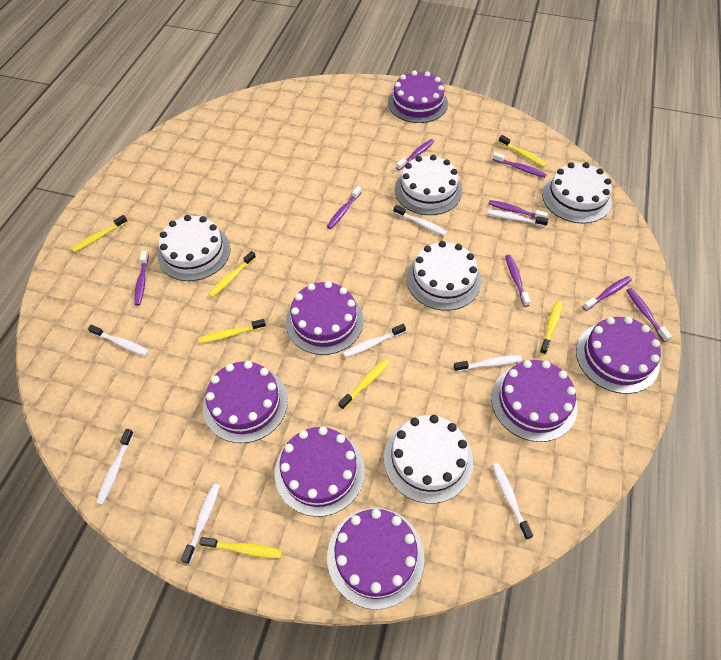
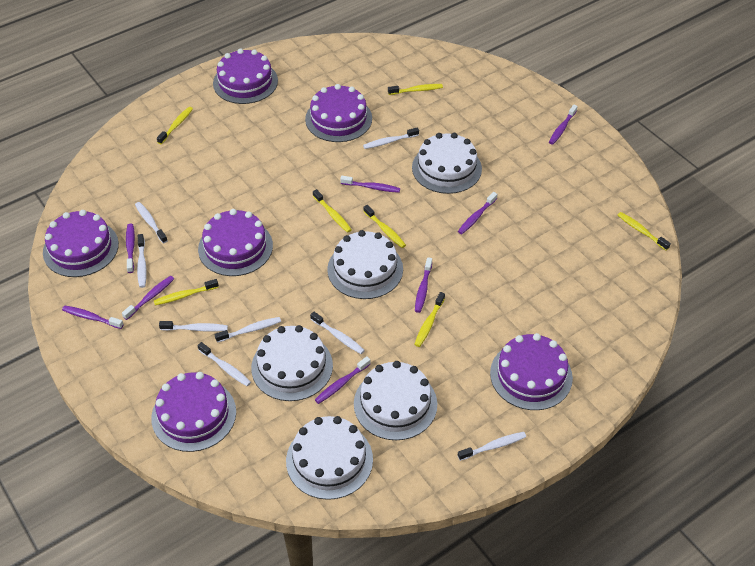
purple cake: 7 -> 6

